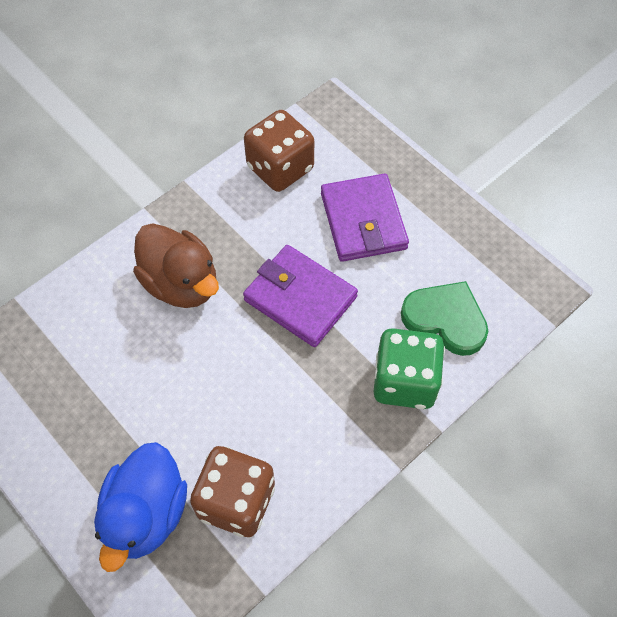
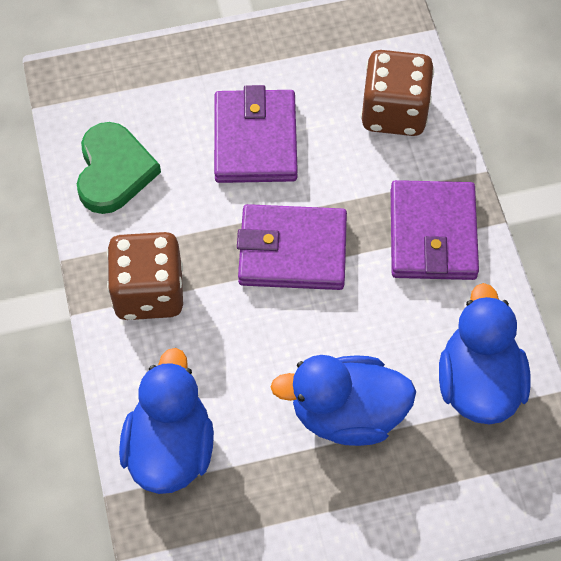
blue duck: 1 -> 3
brown duck: 1 -> 0
green dice: 1 -> 0
purple wallet: 2 -> 3

